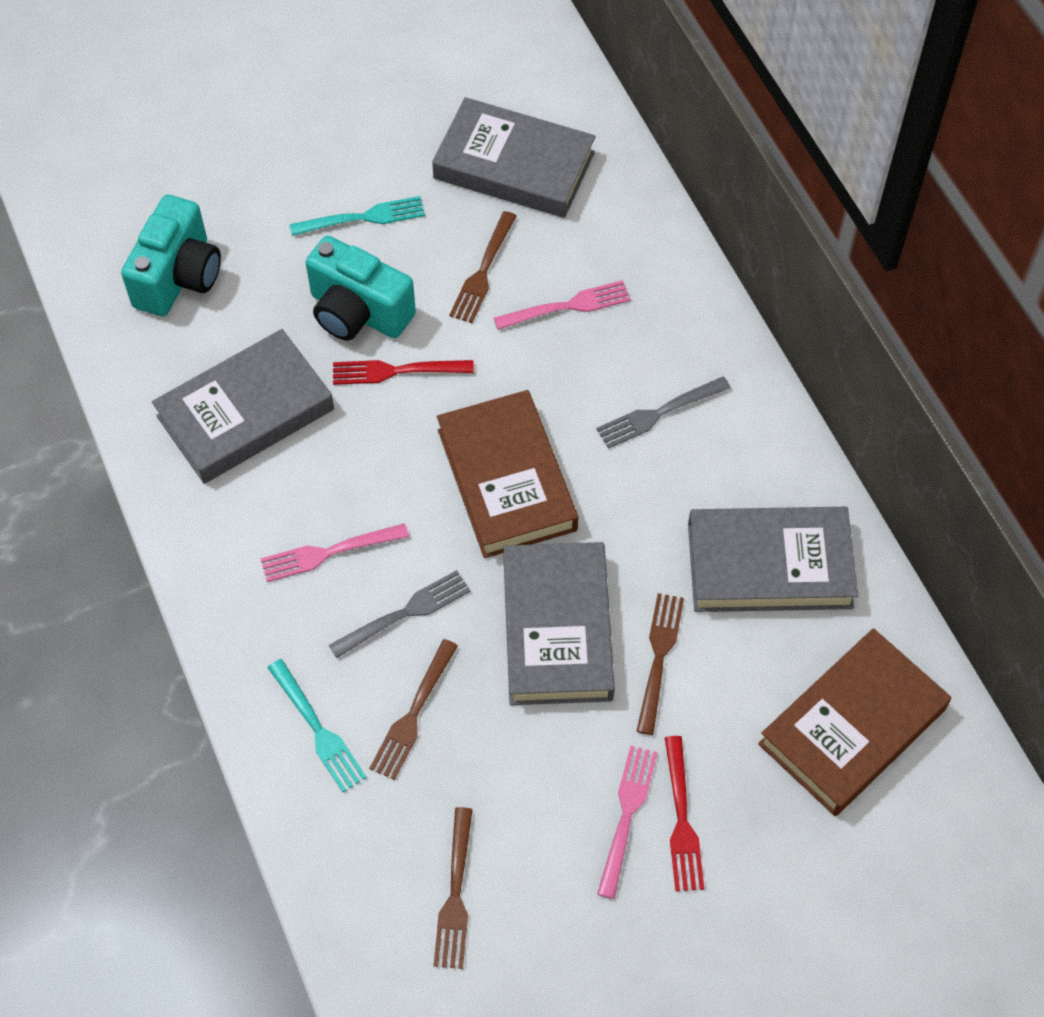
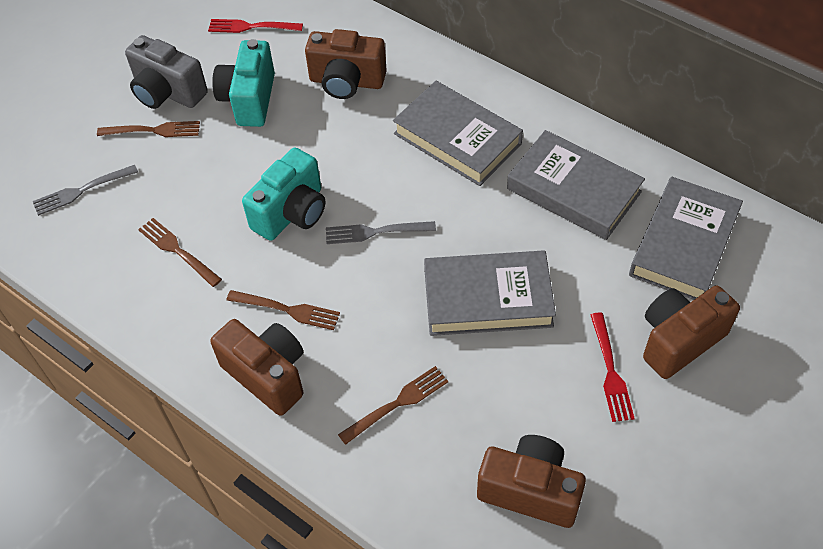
brown book: 2 -> 0
brown camera: 0 -> 4
grey camera: 0 -> 1
pink fork: 3 -> 0
turquoise fork: 2 -> 0

